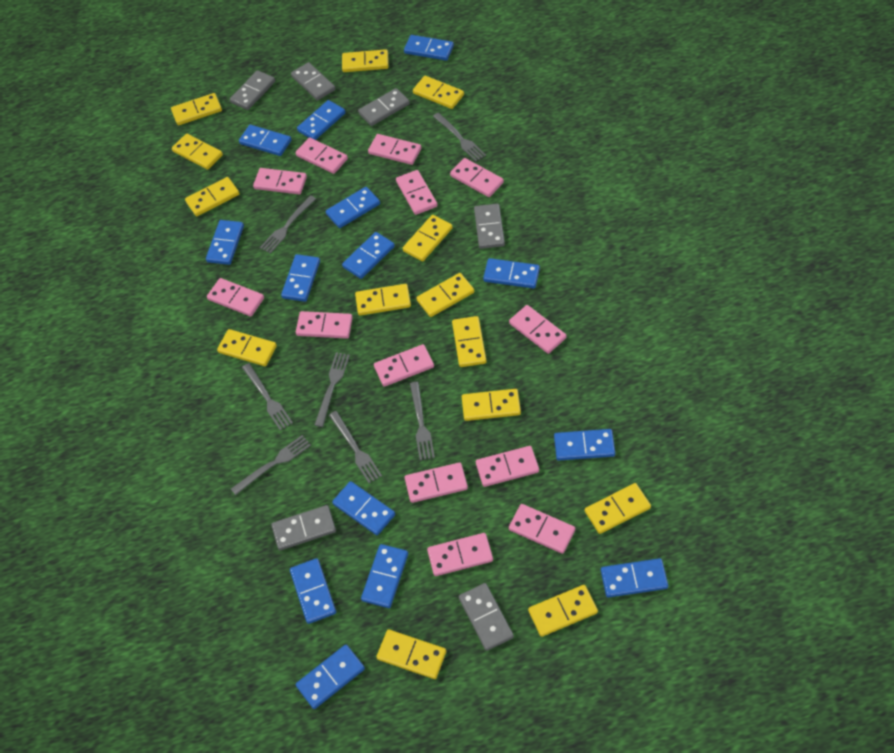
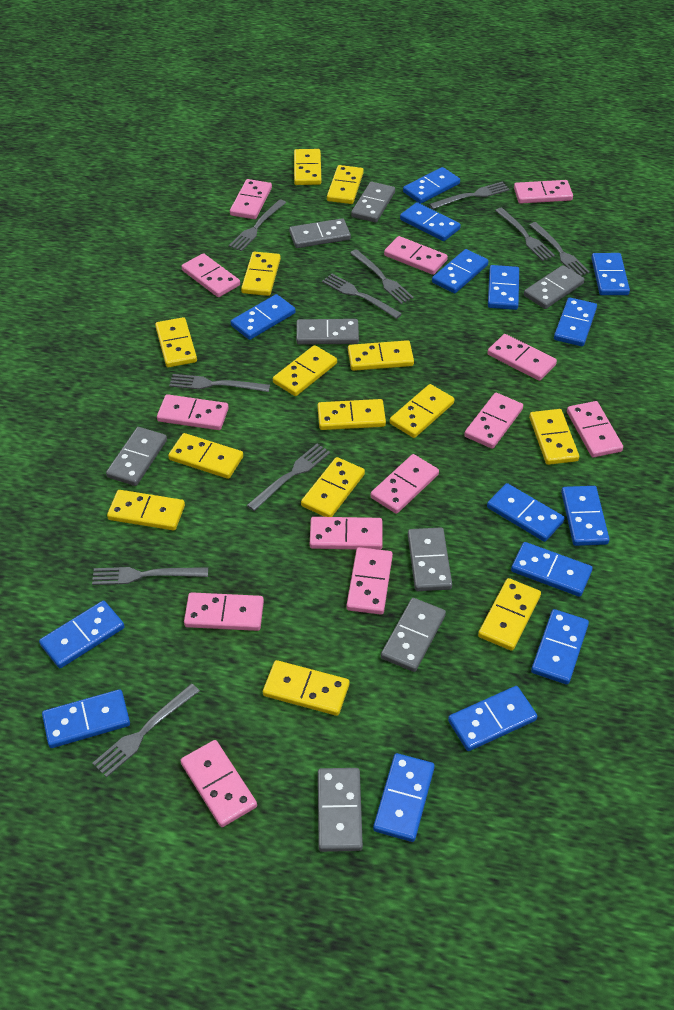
blue domino: 14 -> 15
grey domino: 6 -> 8
grey fork: 7 -> 10

